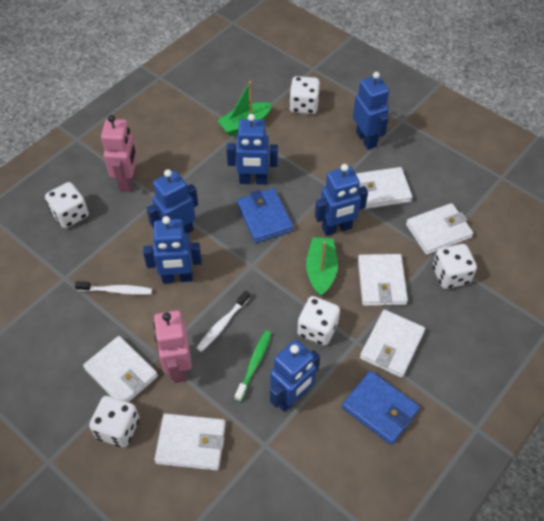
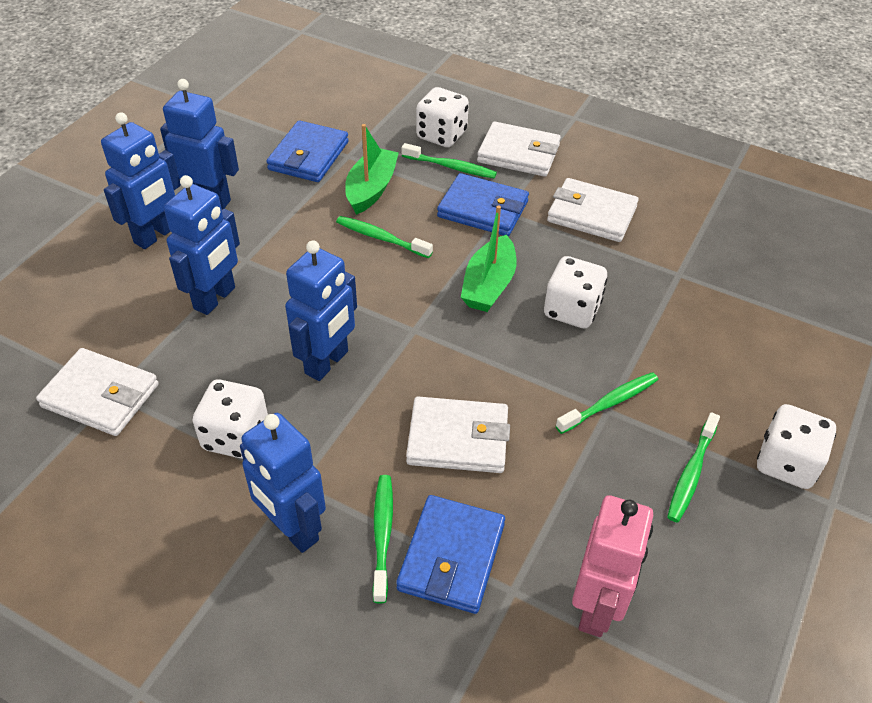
blue robot: 6 -> 5
blue wallet: 2 -> 3
green toothbrush: 1 -> 5
pink robot: 2 -> 1
white dice: 5 -> 4
white toothbrush: 2 -> 0
white wallet: 6 -> 4

